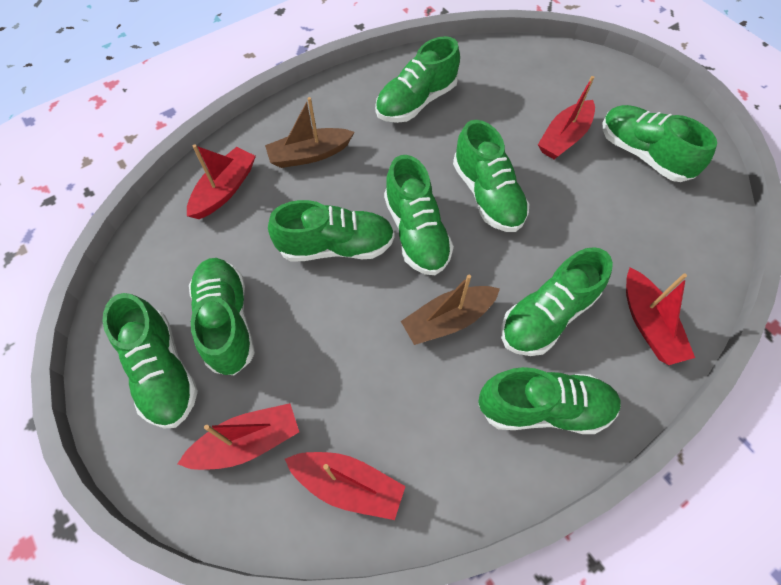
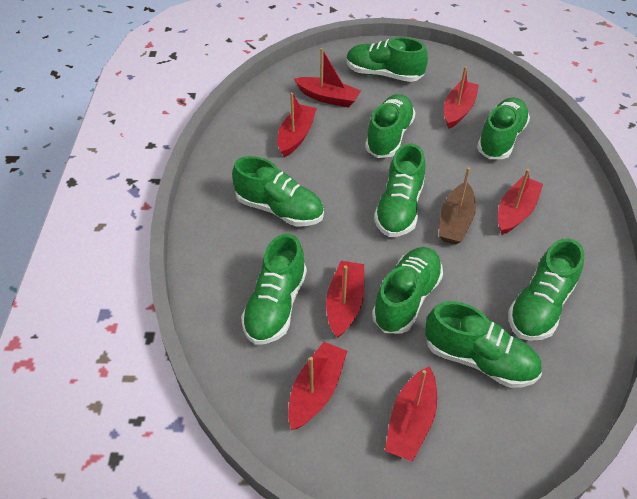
brown boat: 2 -> 1
red boat: 5 -> 7

